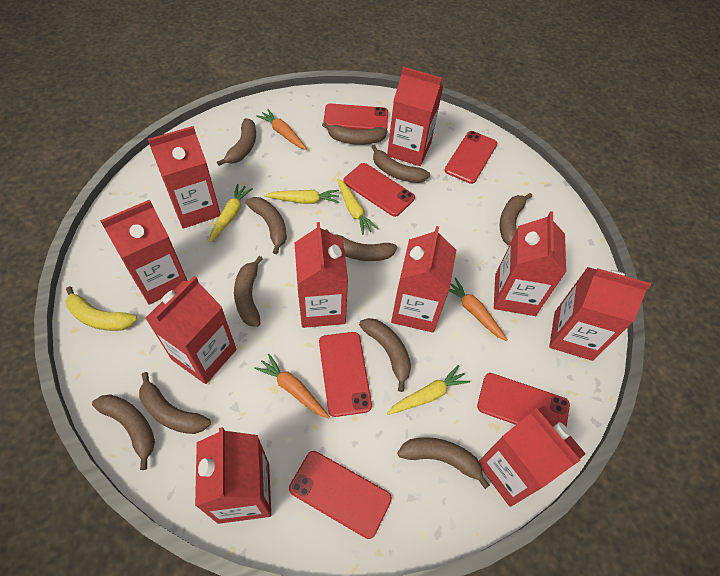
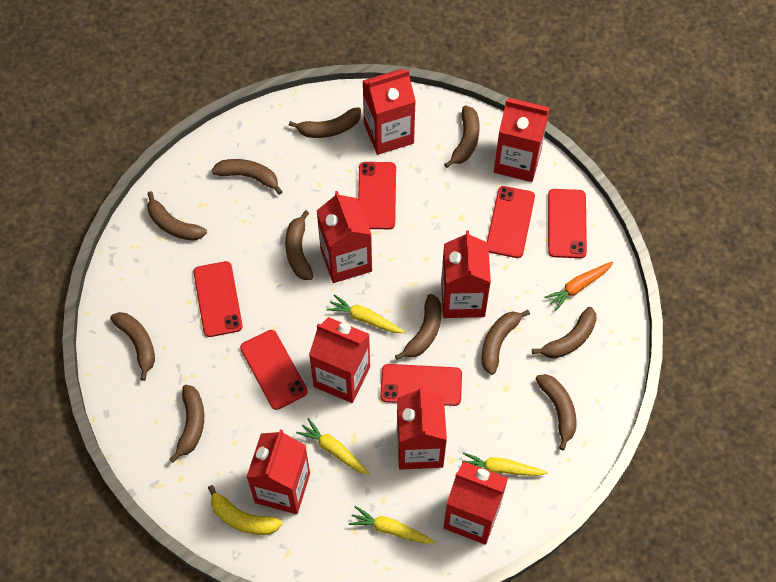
orange carrot: 3 -> 1
red carton: 10 -> 8

